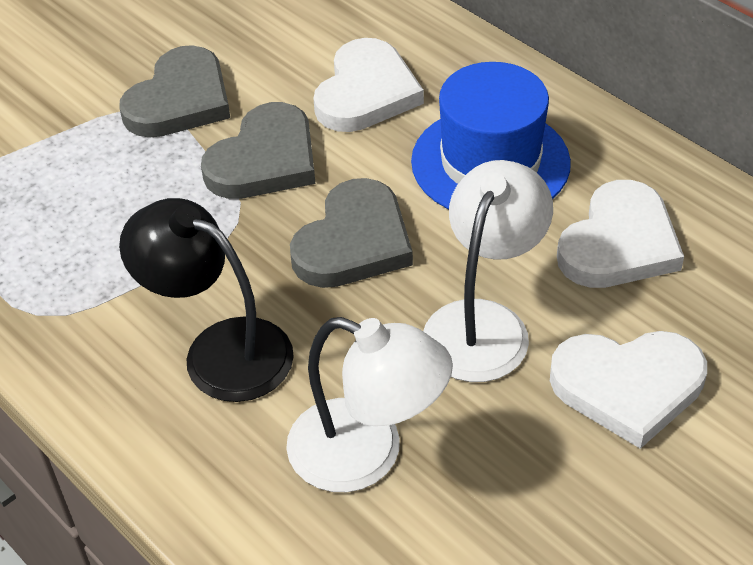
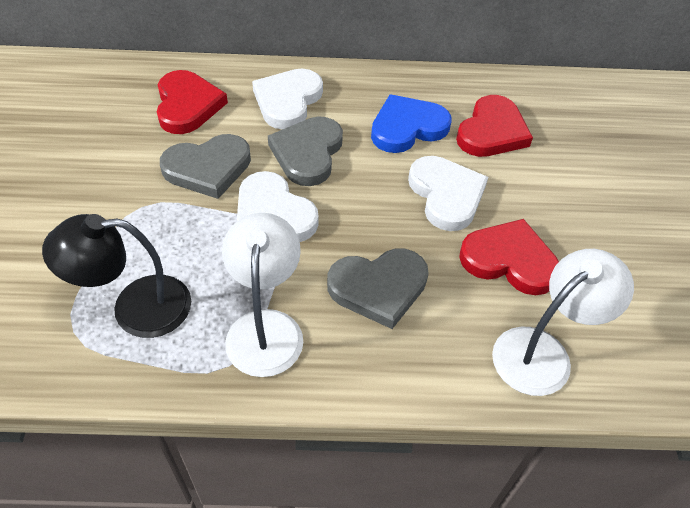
blue hat: 1 -> 0
blue heart: 0 -> 1
red heart: 0 -> 3

